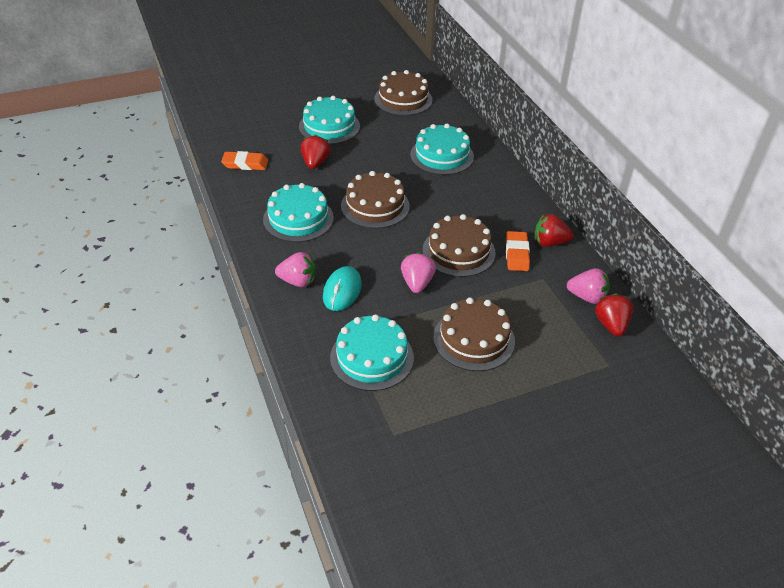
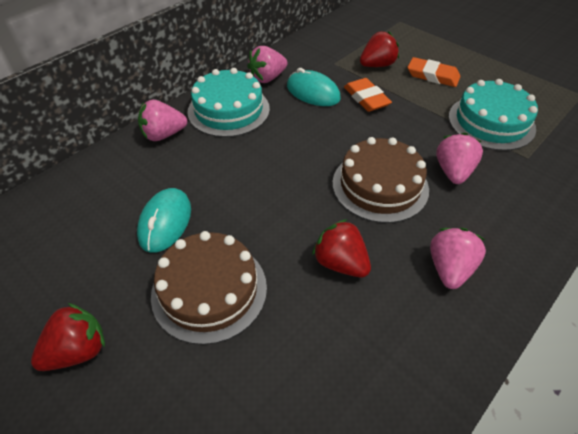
brown cake: 4 -> 2
pink strawberry: 3 -> 4
turquoise cake: 4 -> 2
turquoise mouse: 1 -> 2

